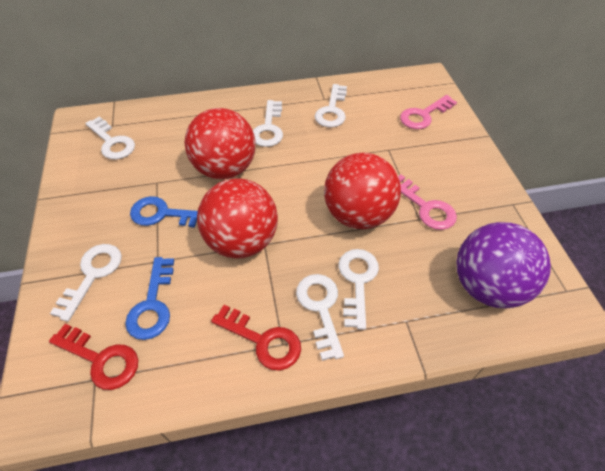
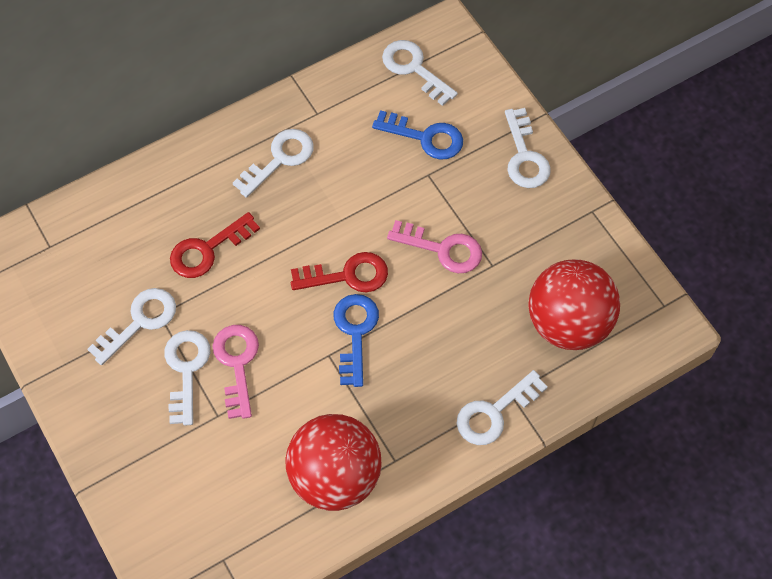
purple ball: 1 -> 0
red ball: 3 -> 2

